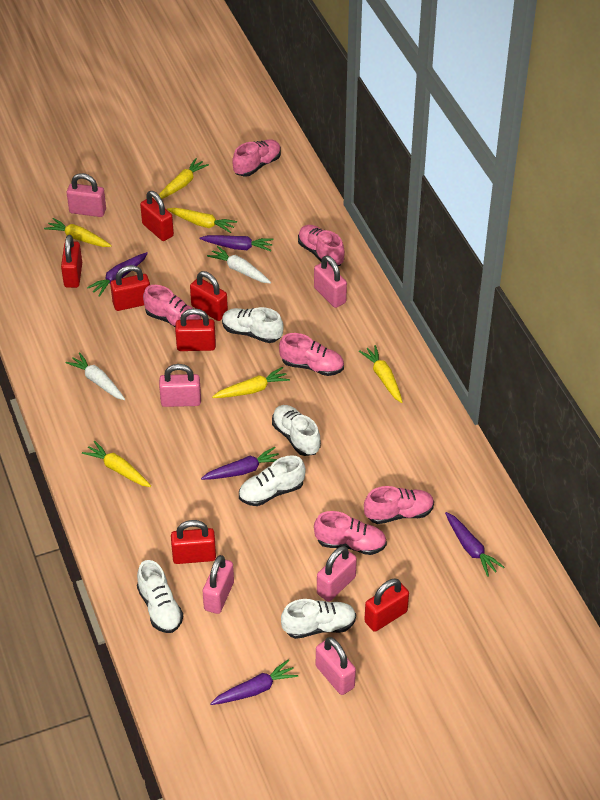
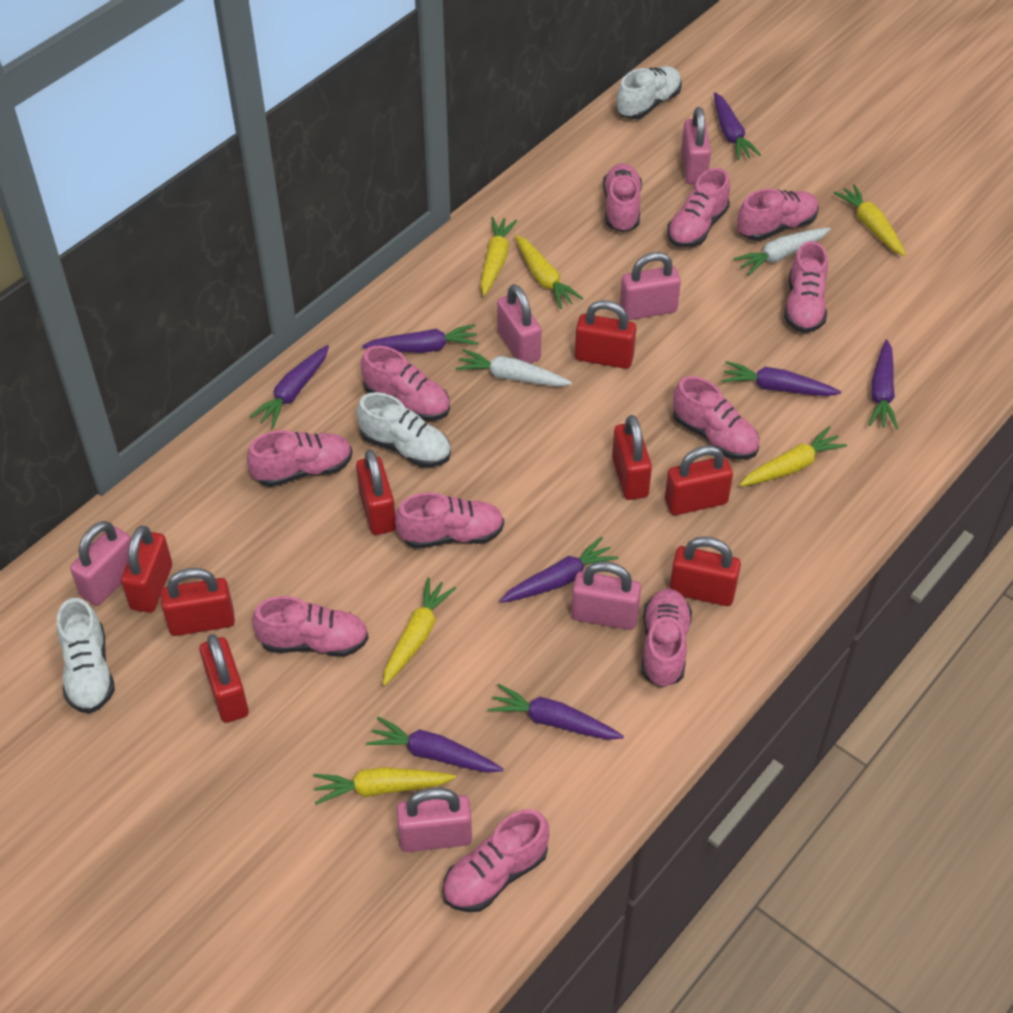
pink shoe: 6 -> 11
purple carrot: 5 -> 8
red padlock: 7 -> 8
white shoe: 5 -> 3

